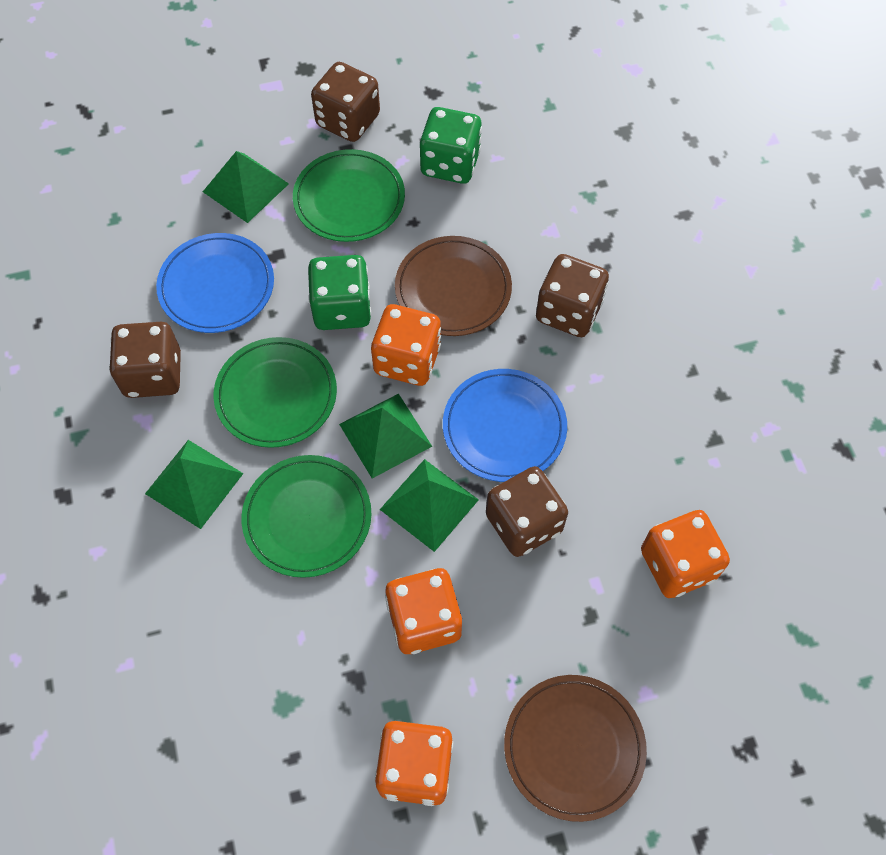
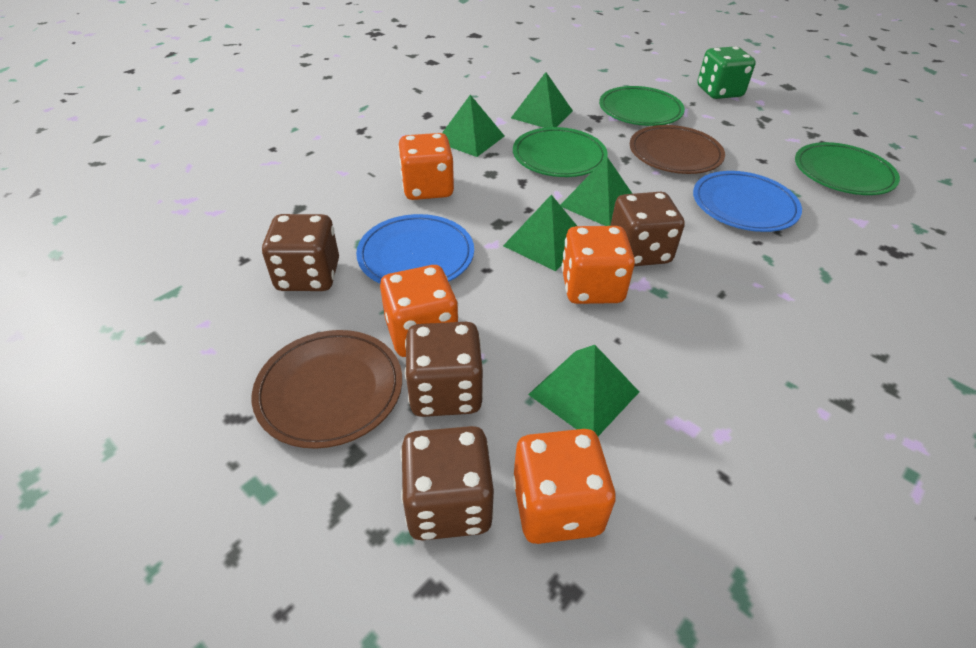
green dice: 2 -> 1
green pyramid: 4 -> 5

